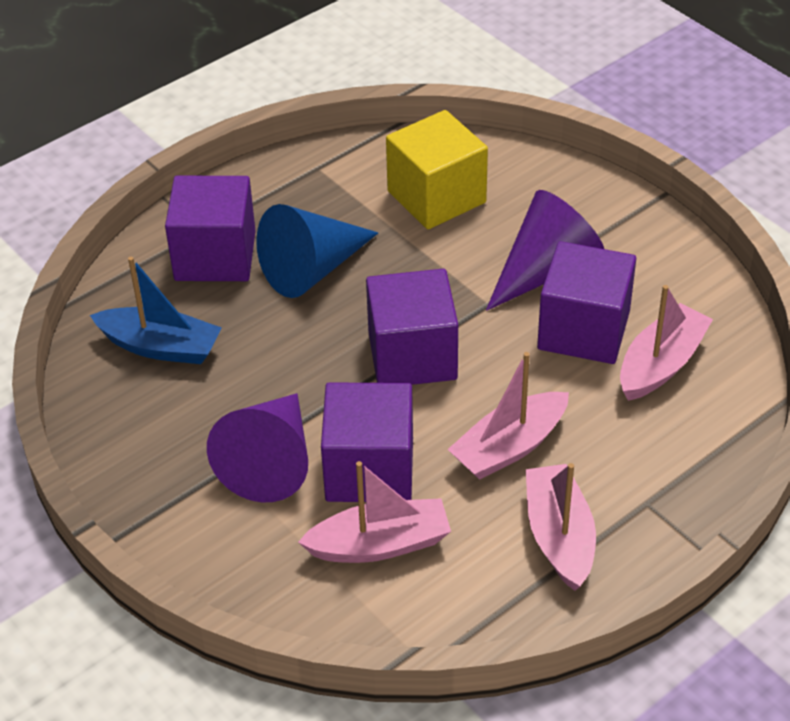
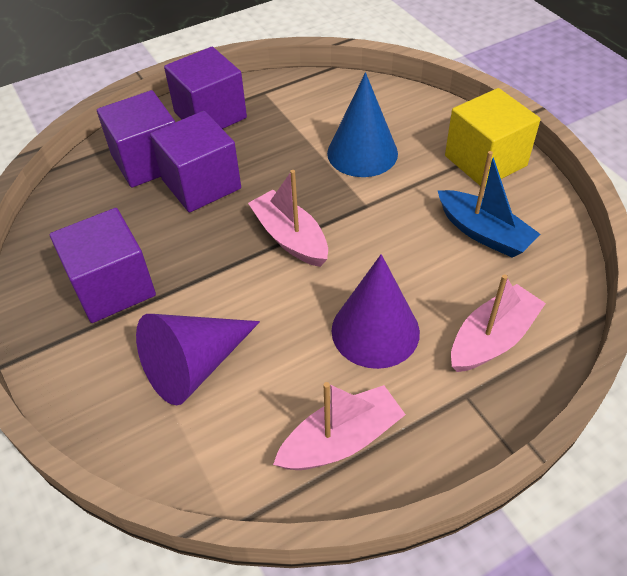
pink boat: 4 -> 3

